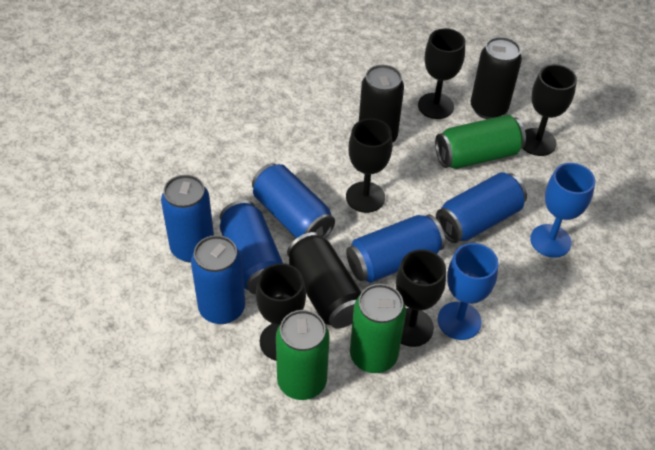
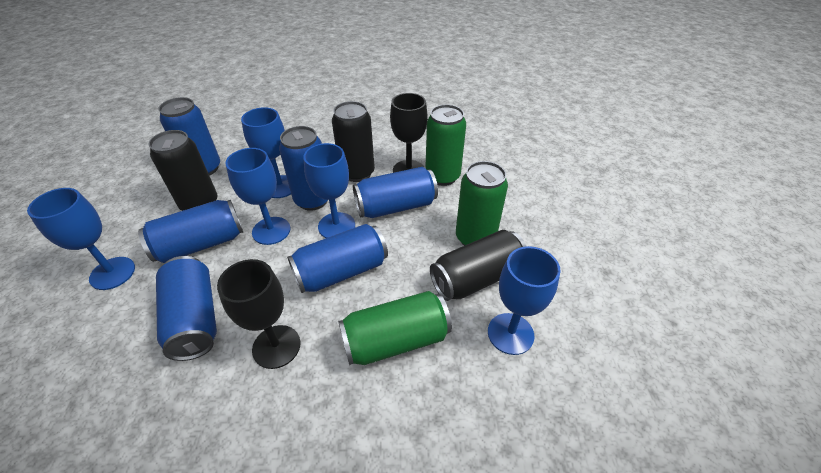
black goblet: 5 -> 2
blue goblet: 2 -> 5

